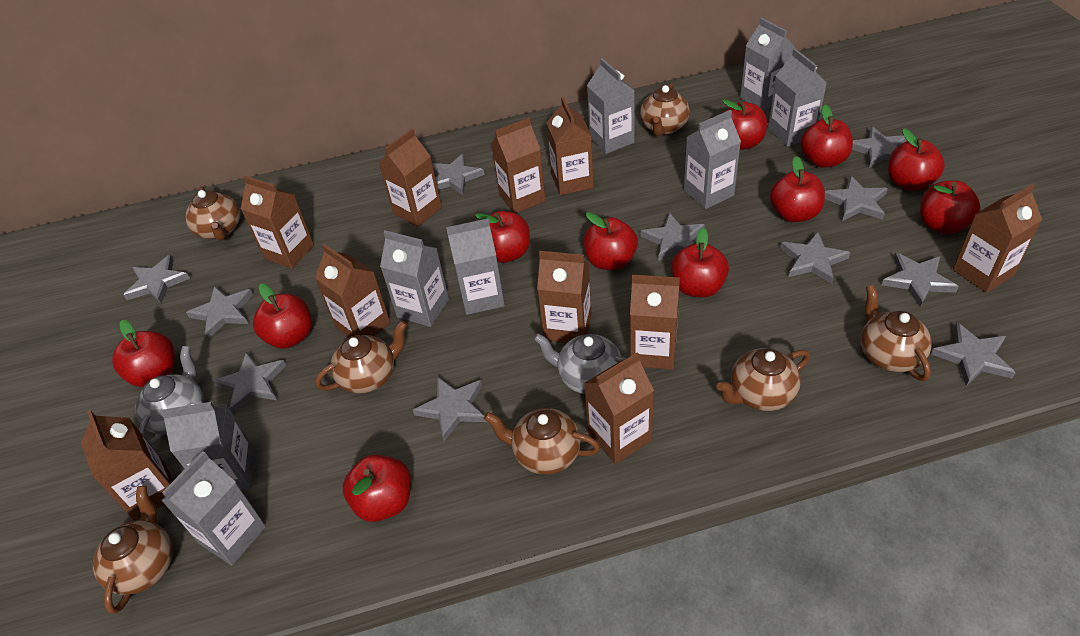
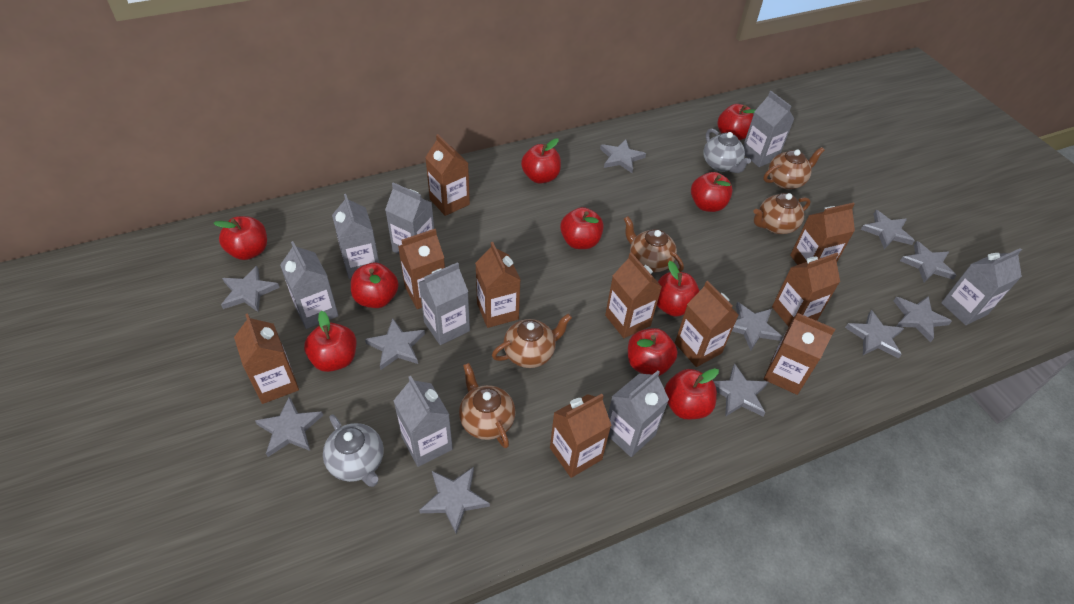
brown teapot: 7 -> 5
red apple: 11 -> 10

